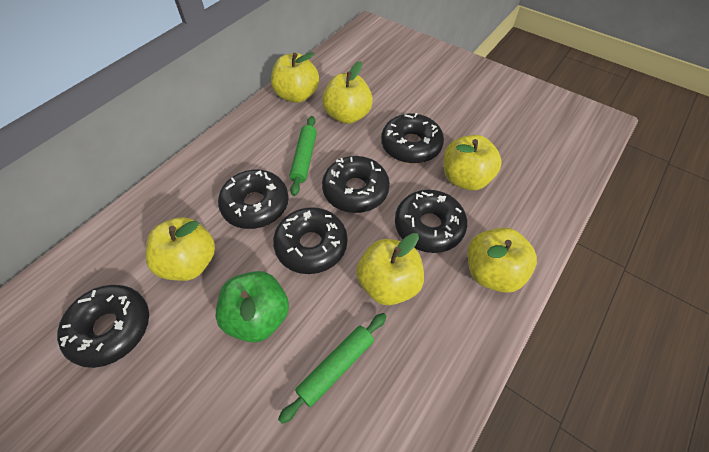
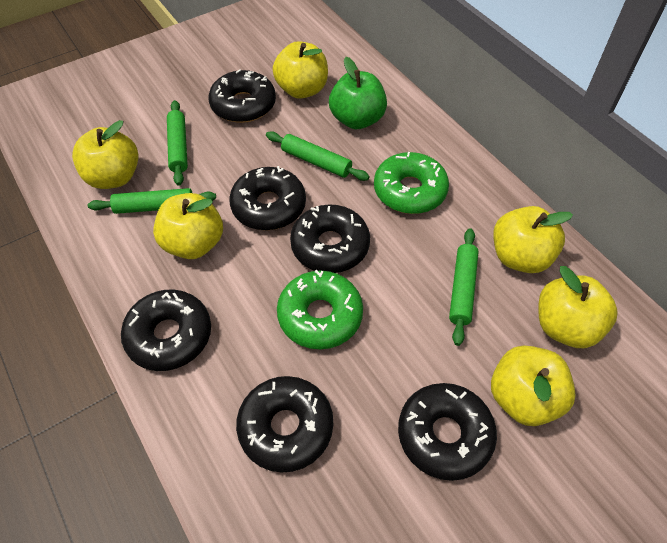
green donut: 0 -> 2
green rolling pin: 2 -> 4

